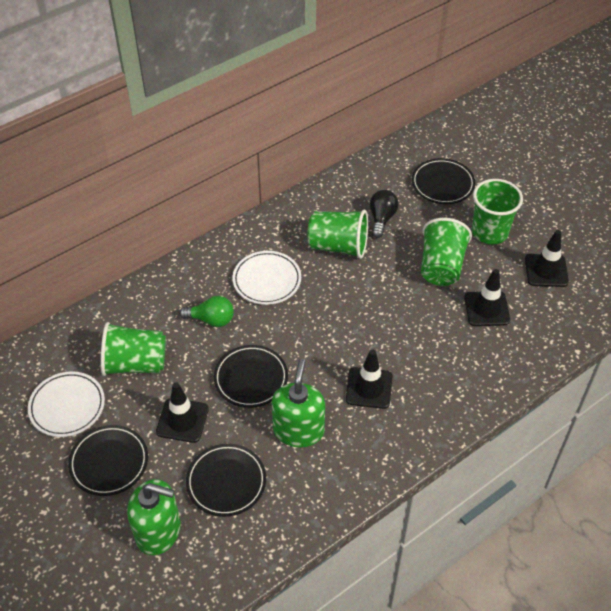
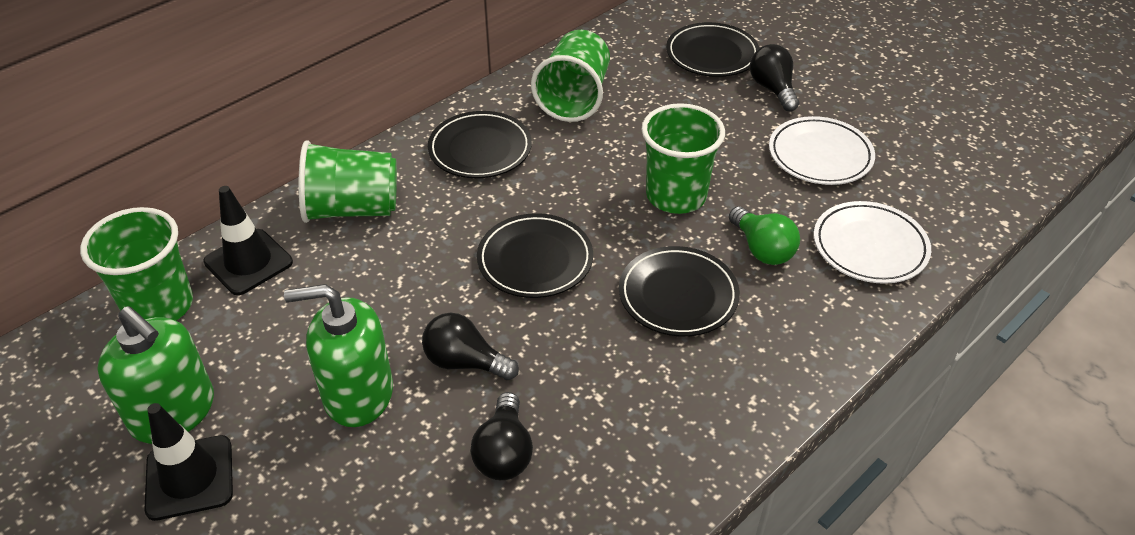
black light bulb: 1 -> 3
black traffic cone: 4 -> 2

